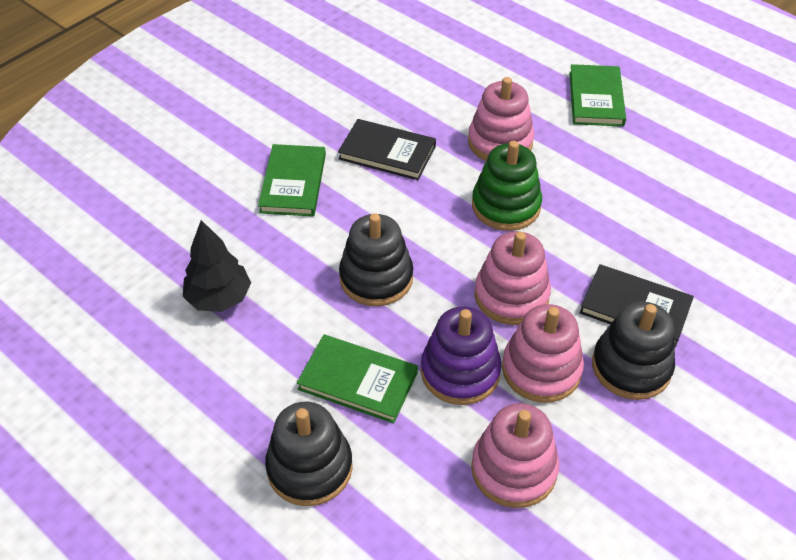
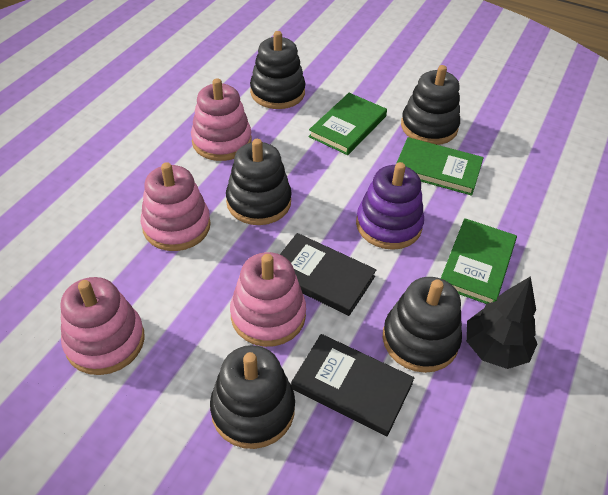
black stacking toy: 3 -> 5
green stacking toy: 1 -> 0

